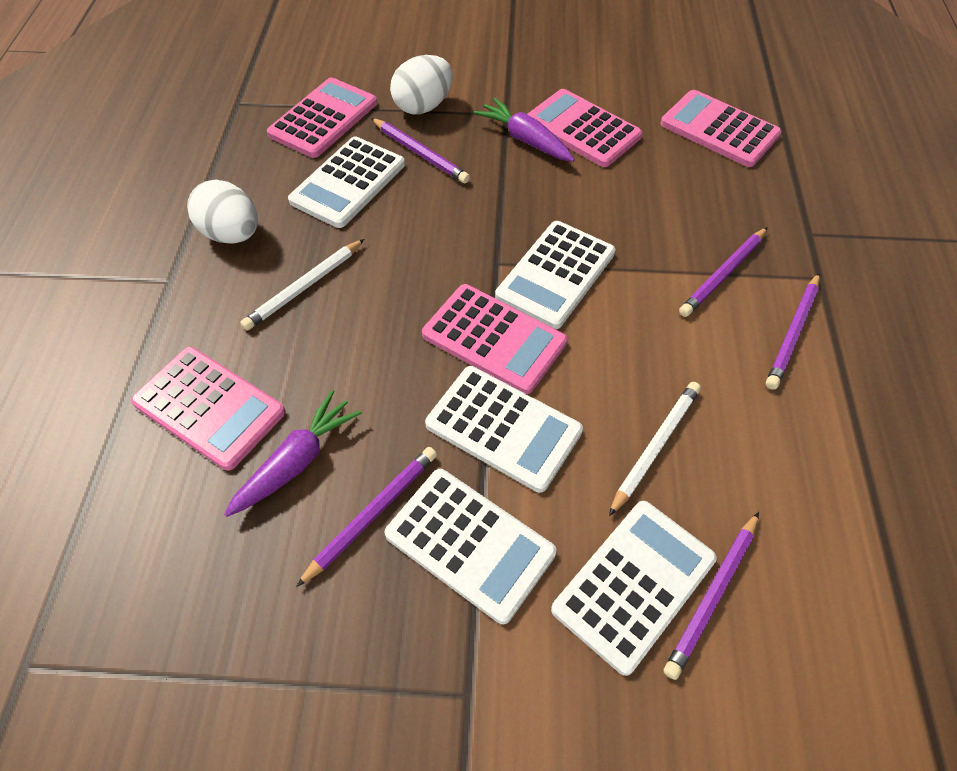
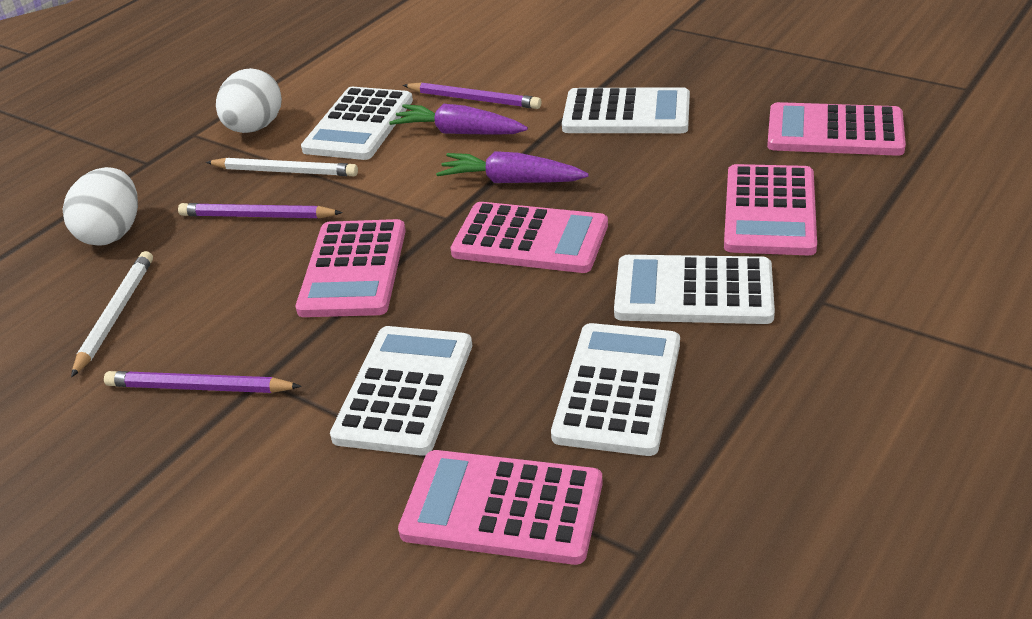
purple pencil: 5 -> 3

